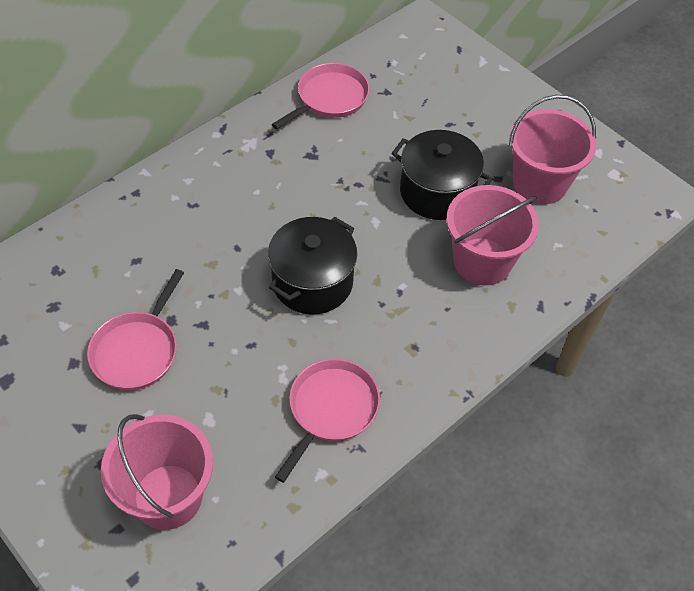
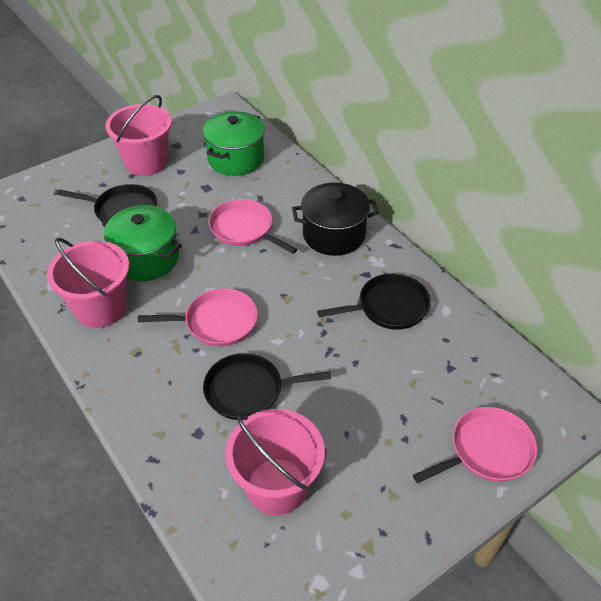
black pan: 0 -> 3
black pot: 2 -> 1
green pot: 0 -> 2

